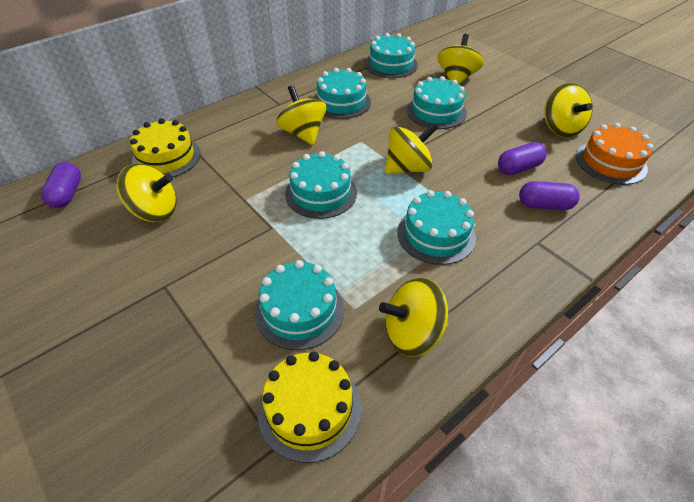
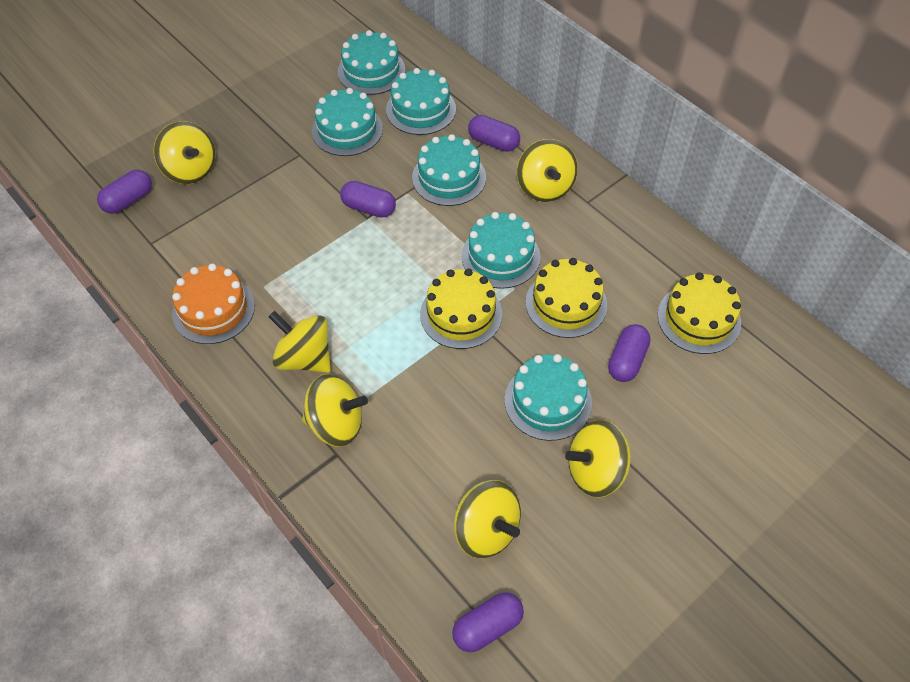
purple capsule: 3 -> 5
yellow cake: 2 -> 3

